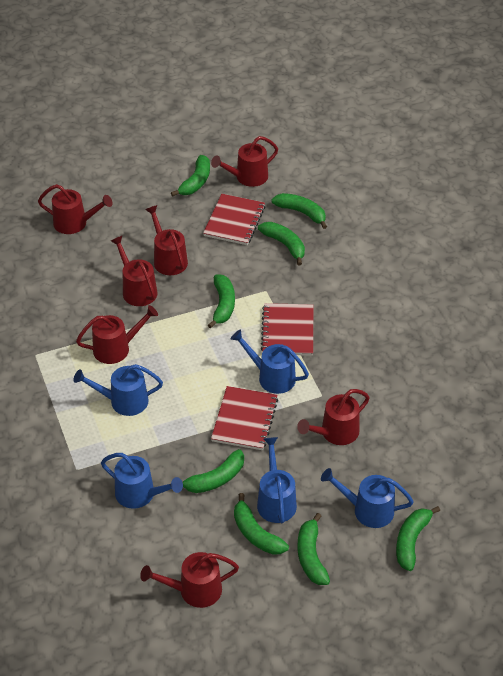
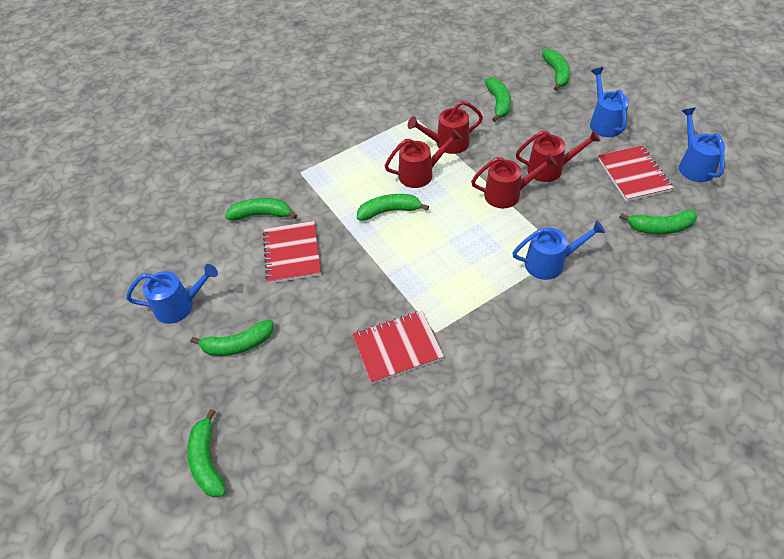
blue watering can: 5 -> 4
green banana: 8 -> 7
red watering can: 7 -> 4

